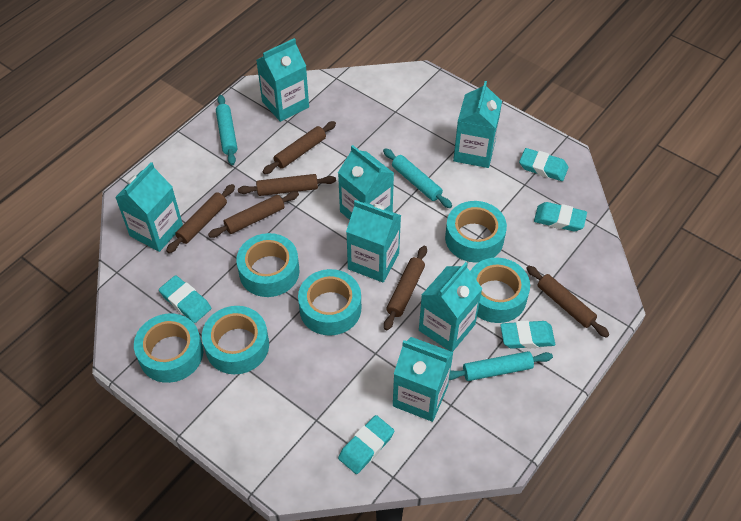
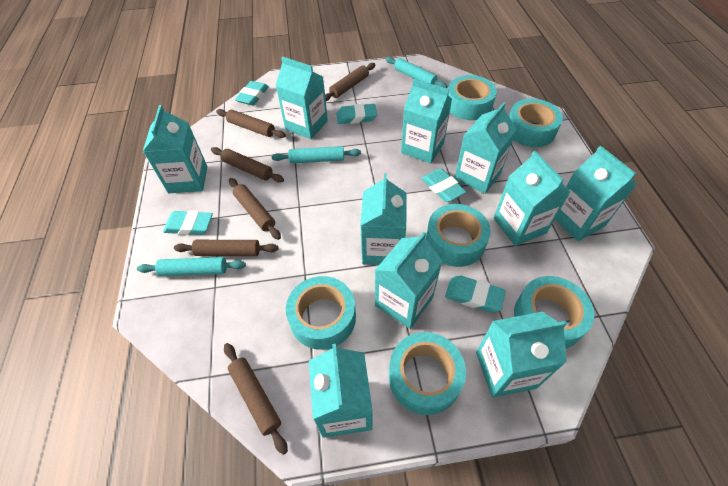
turquoise carton: 7 -> 10

